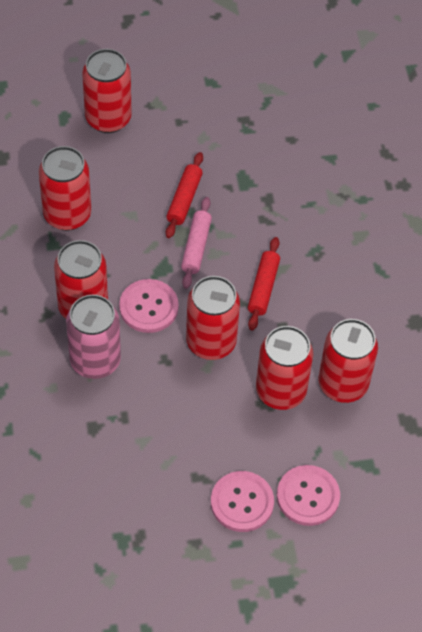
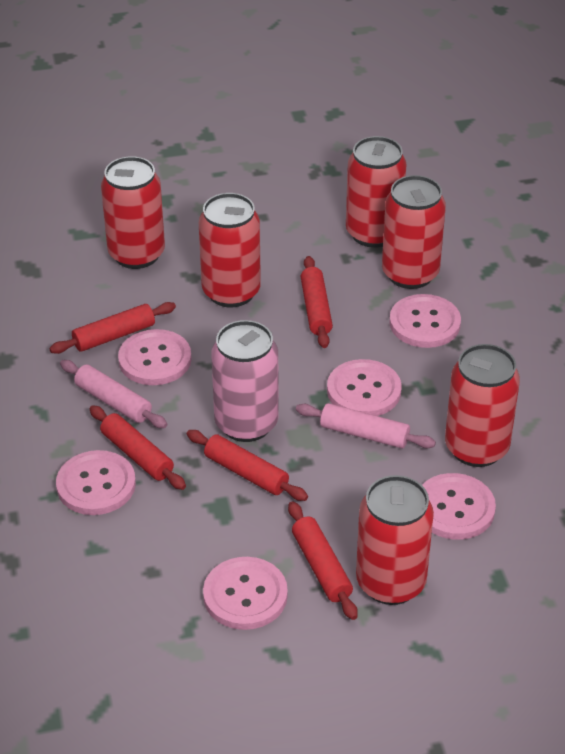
pink button: 3 -> 6
pink rolling pin: 1 -> 2
red rolling pin: 2 -> 5

